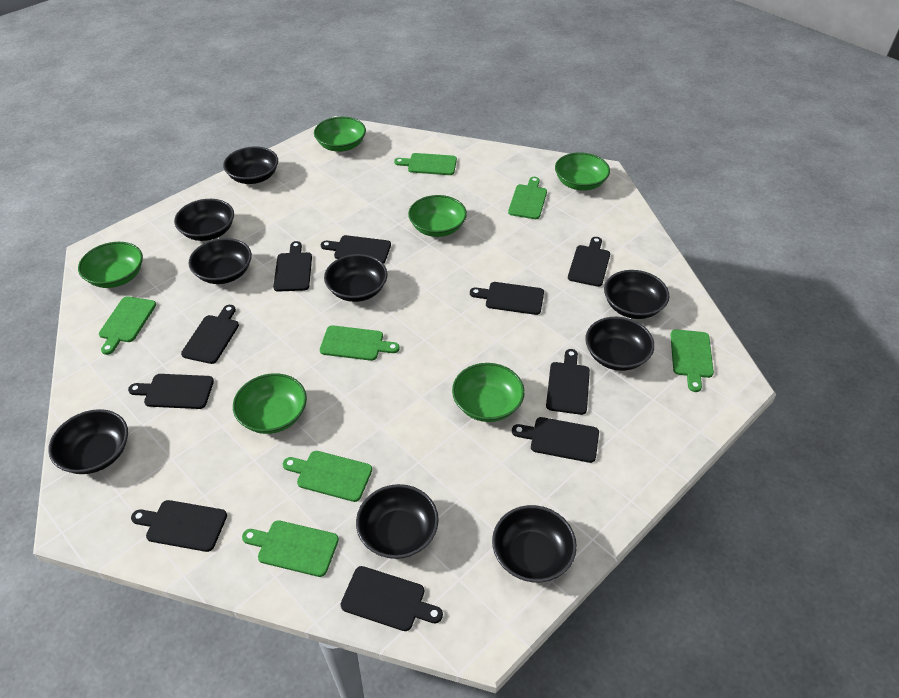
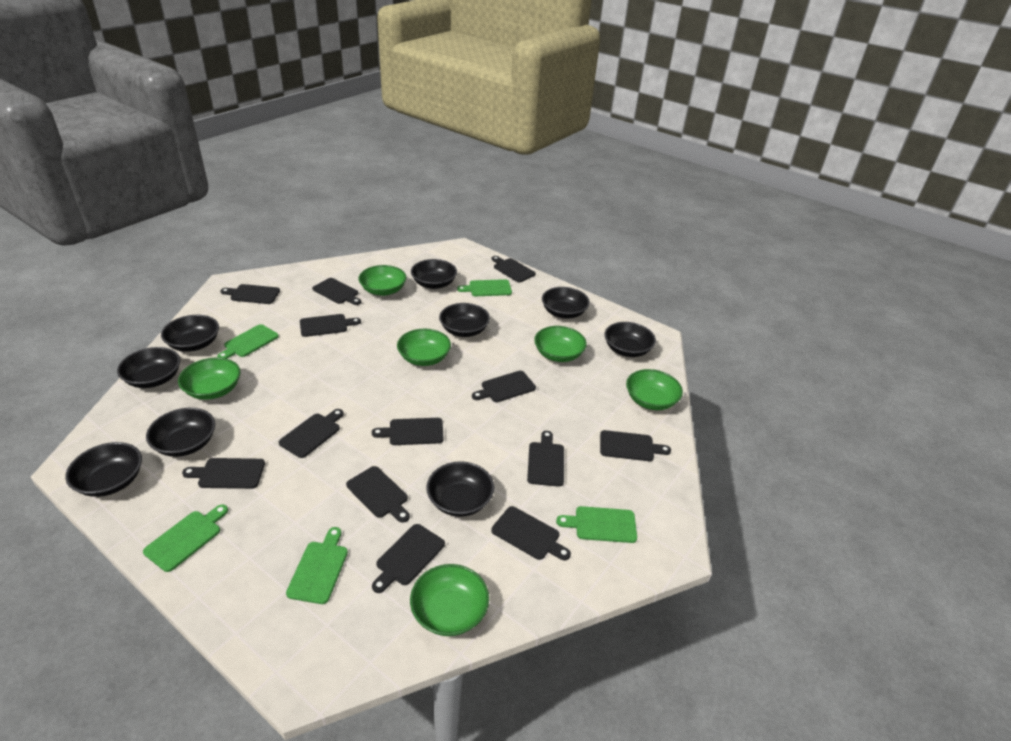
black cutting board: 10 -> 13
green cutting board: 7 -> 5

